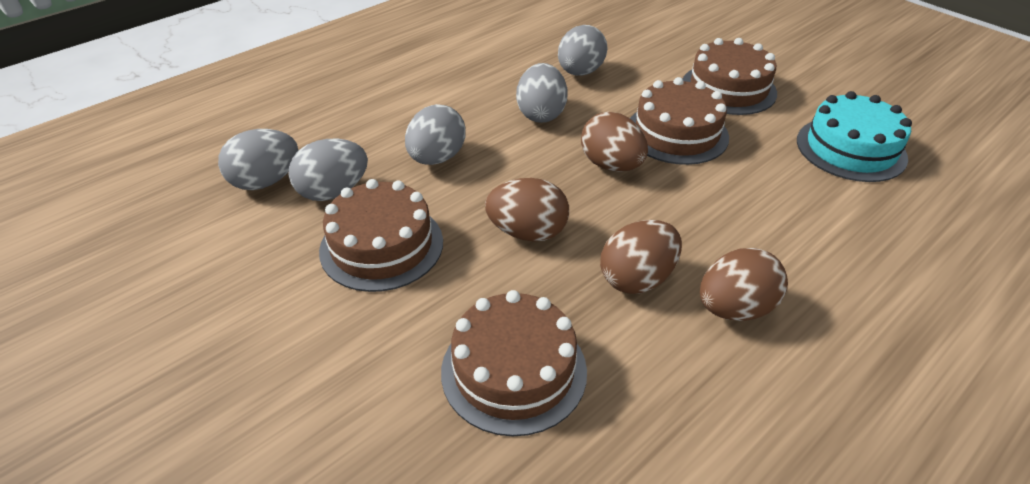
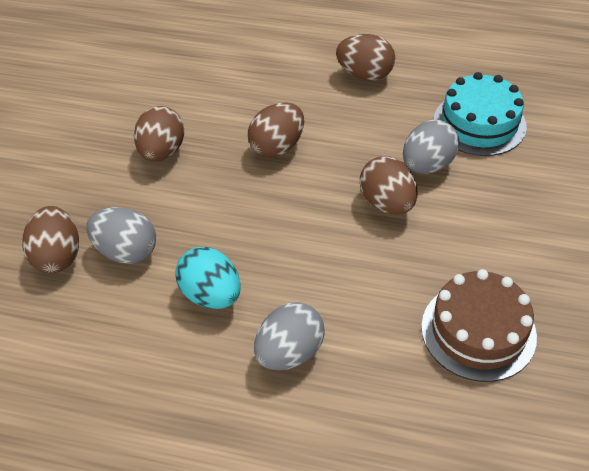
brown cake: 4 -> 1
brown egg: 4 -> 5
grey egg: 5 -> 3
turquoise egg: 0 -> 1

